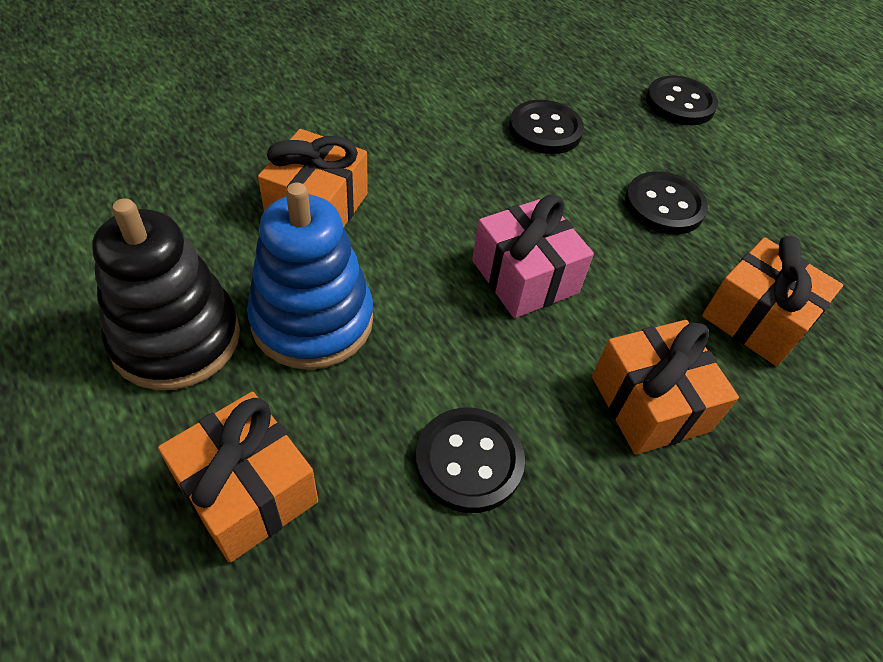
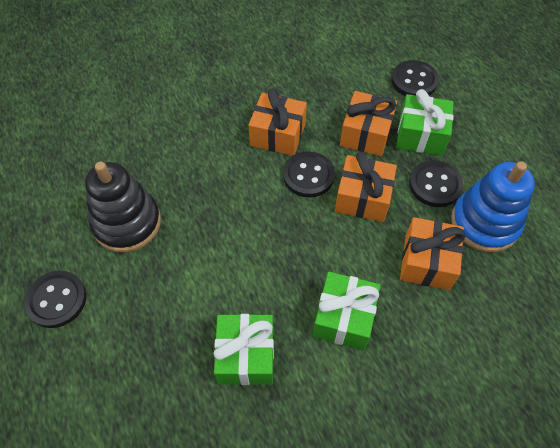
green gift: 0 -> 3
pink gift: 1 -> 0

